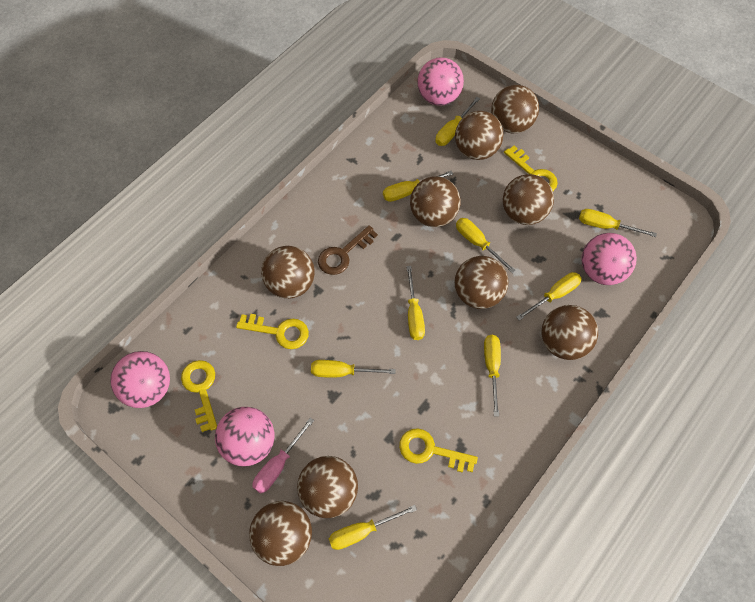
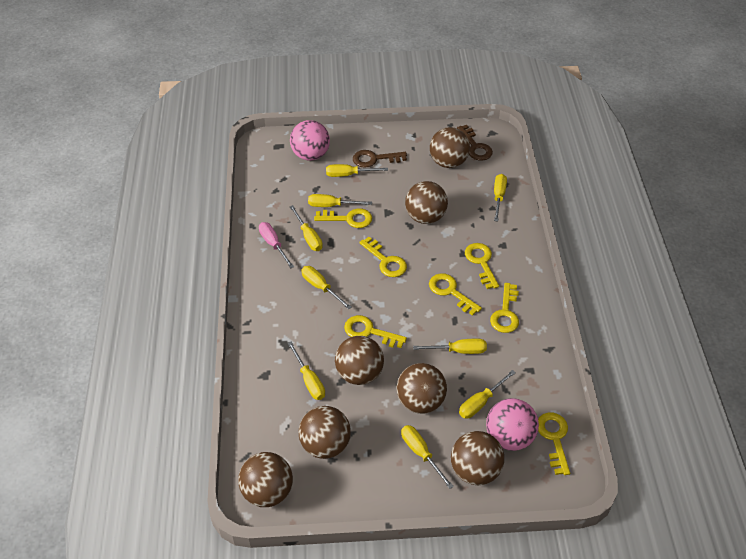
brown ball: 9 -> 7
brown key: 1 -> 2
pink ball: 4 -> 2
yellow key: 4 -> 7

